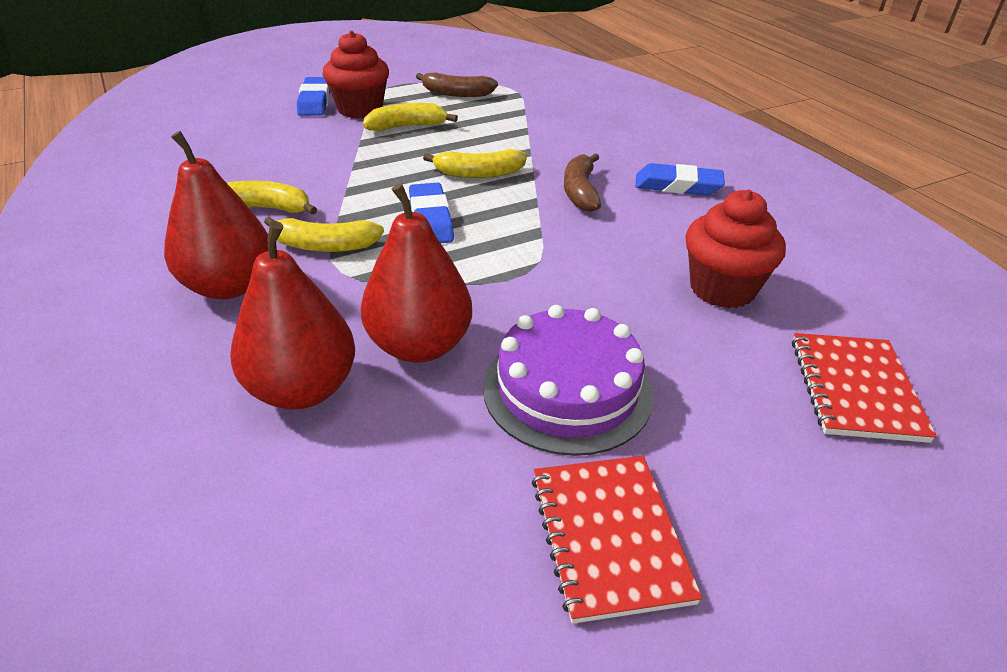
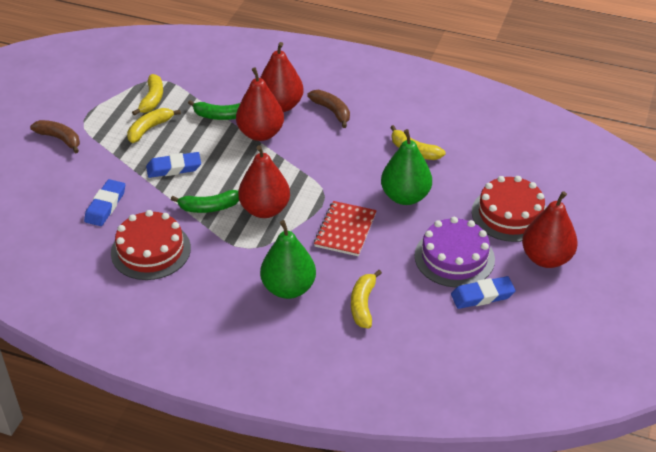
green banana: 0 -> 2
green pear: 0 -> 2
red cake: 0 -> 2
red cupcake: 2 -> 0
red notebook: 2 -> 1
red pear: 3 -> 4

